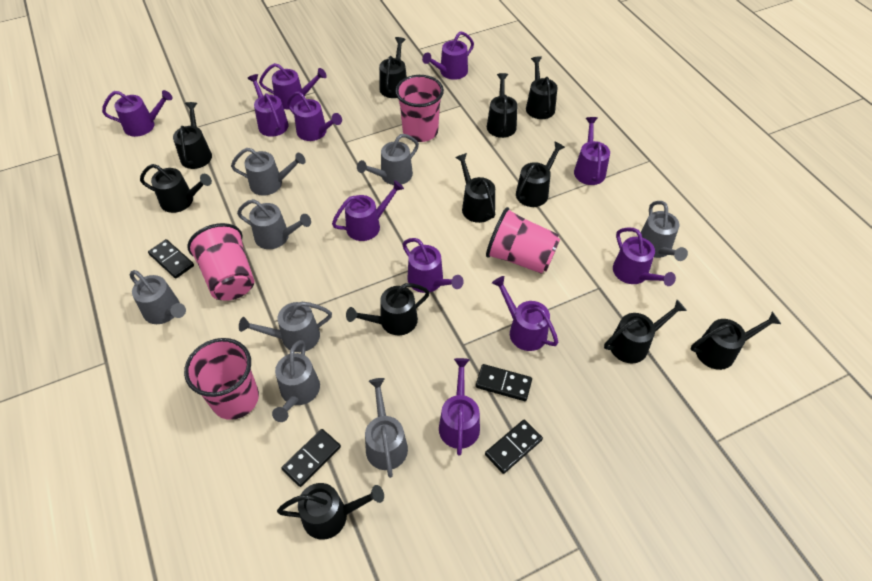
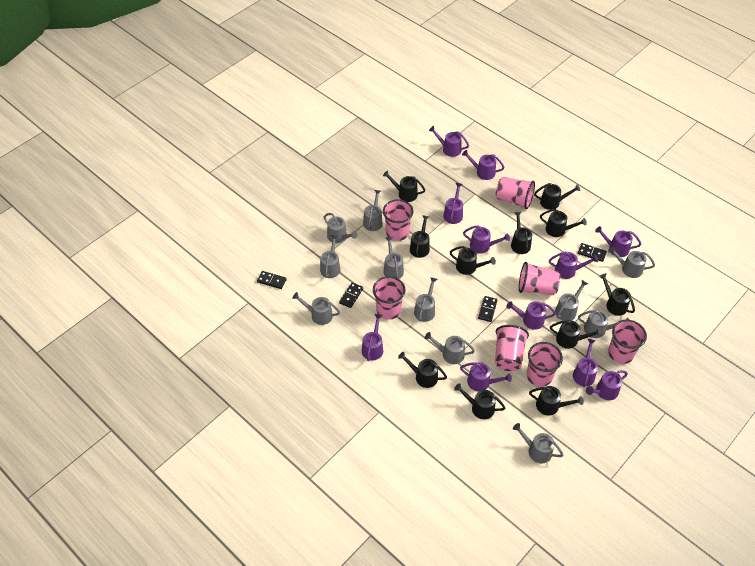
grey watering can: 8 -> 11
pink cup: 4 -> 7

